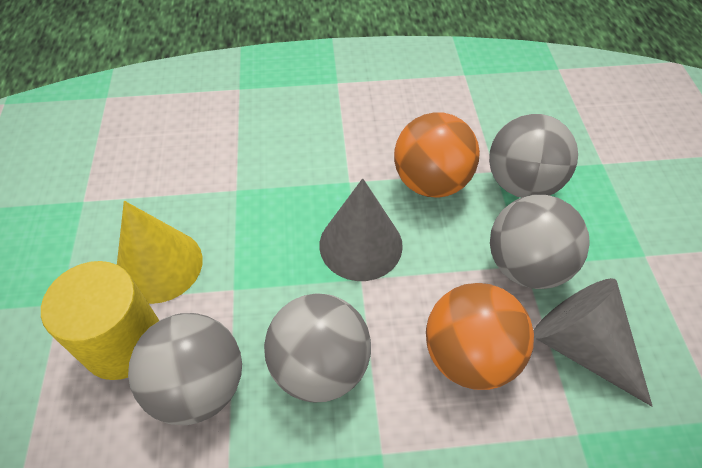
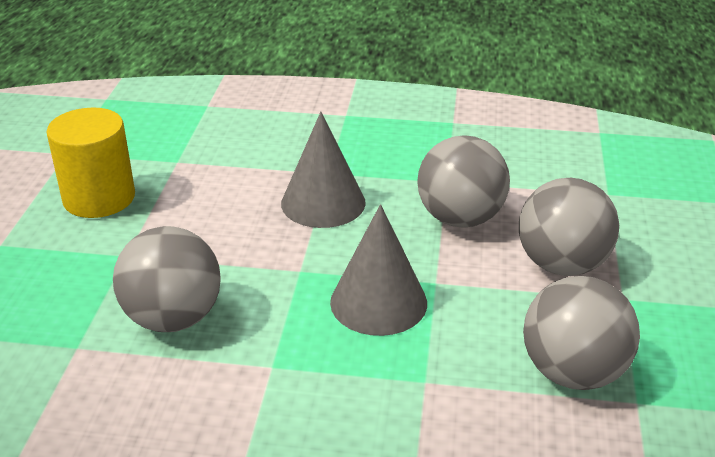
orange ball: 2 -> 0
yellow cone: 1 -> 0

